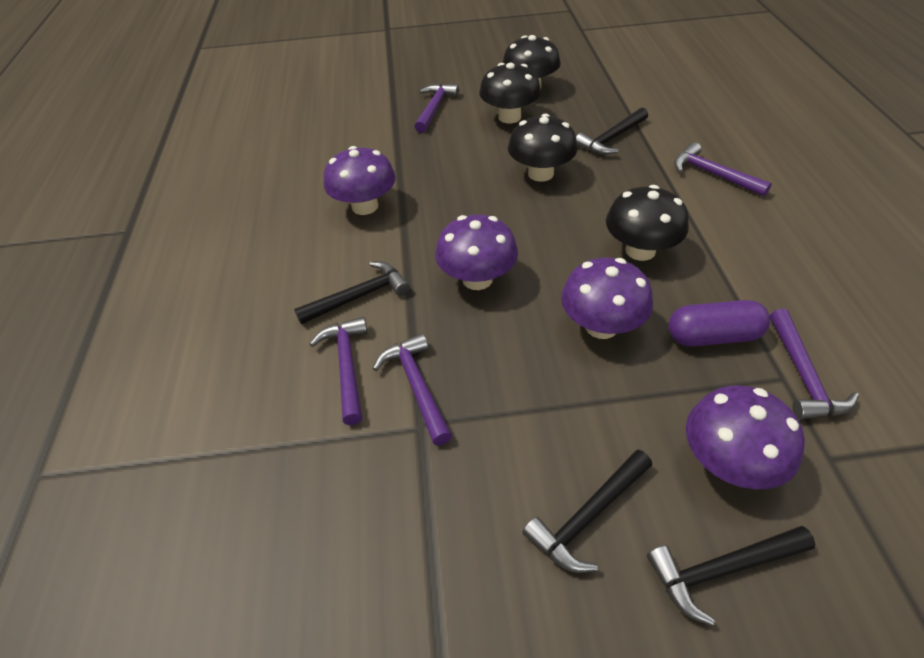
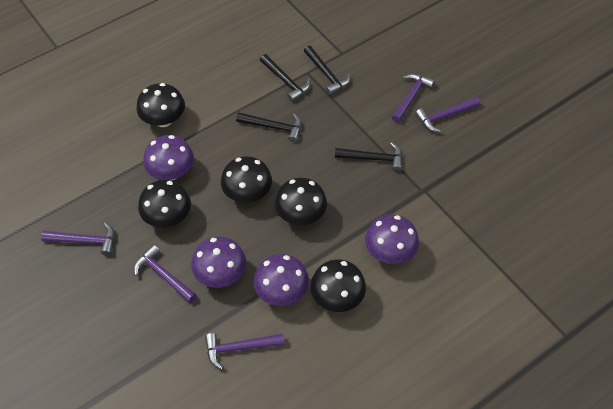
black mushroom: 4 -> 5
purple capsule: 1 -> 0

